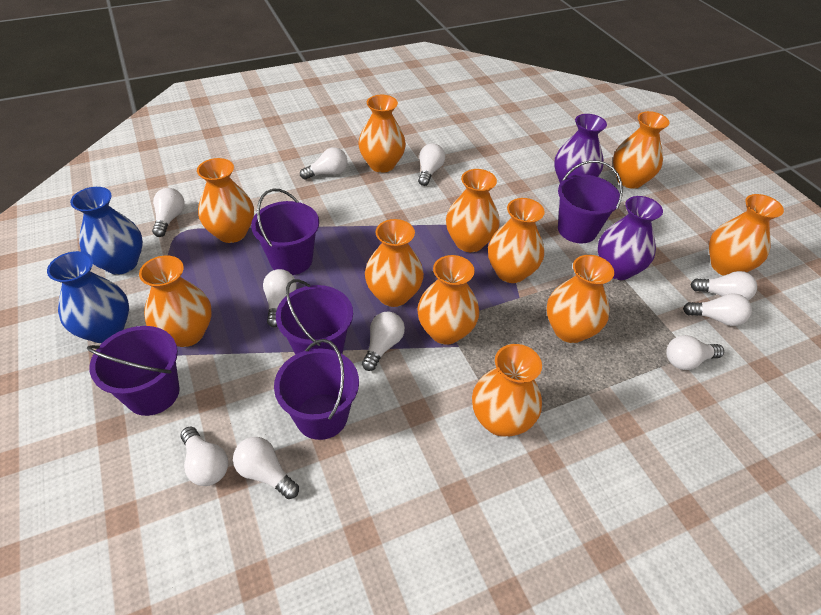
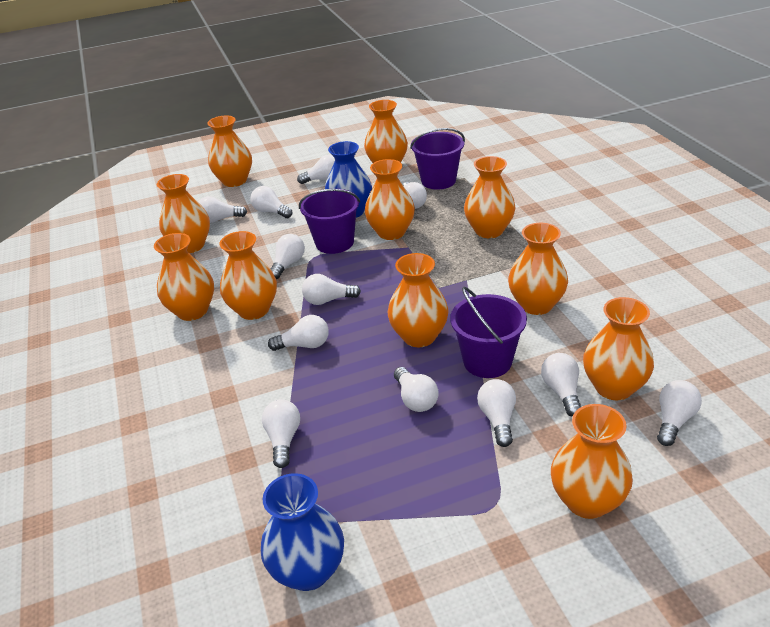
purple bucket: 5 -> 3
purple vase: 2 -> 0
white light bulb: 10 -> 12

